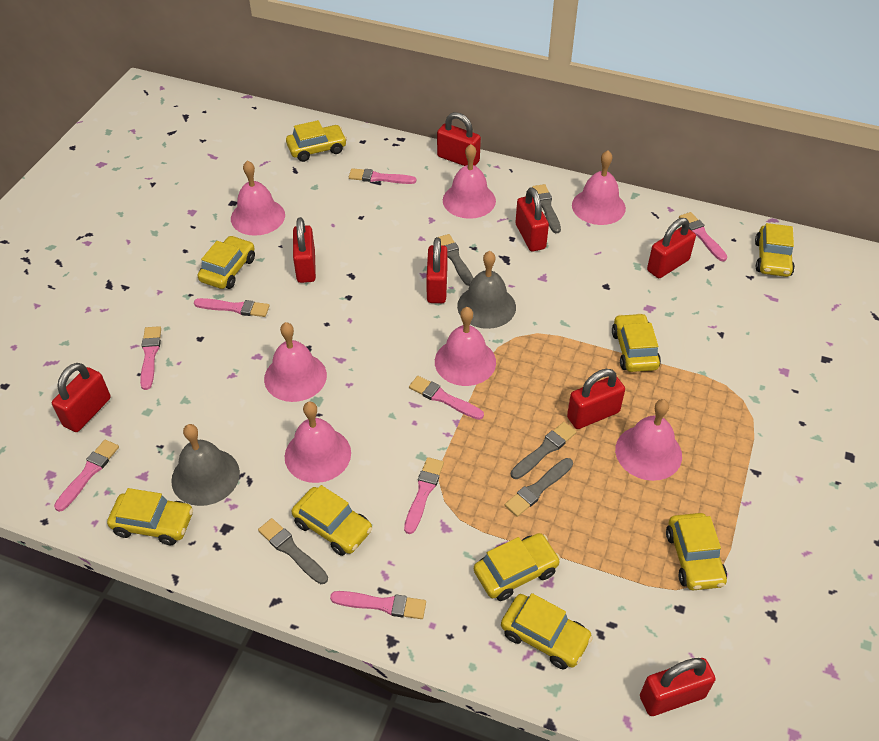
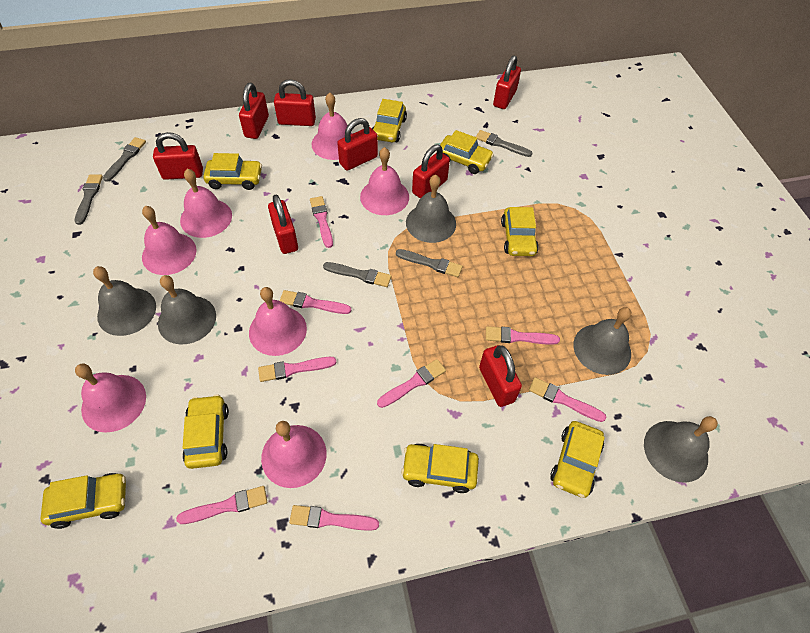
grey bell: 2 -> 5
yellow car: 9 -> 8

